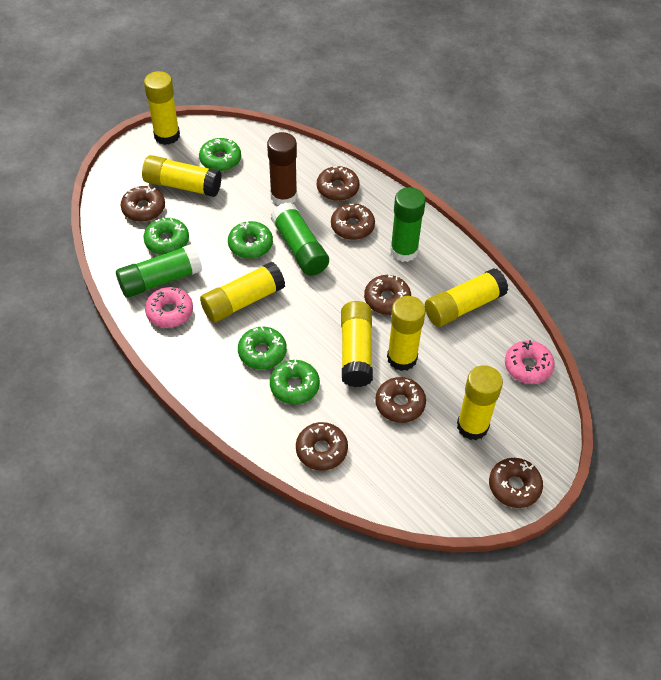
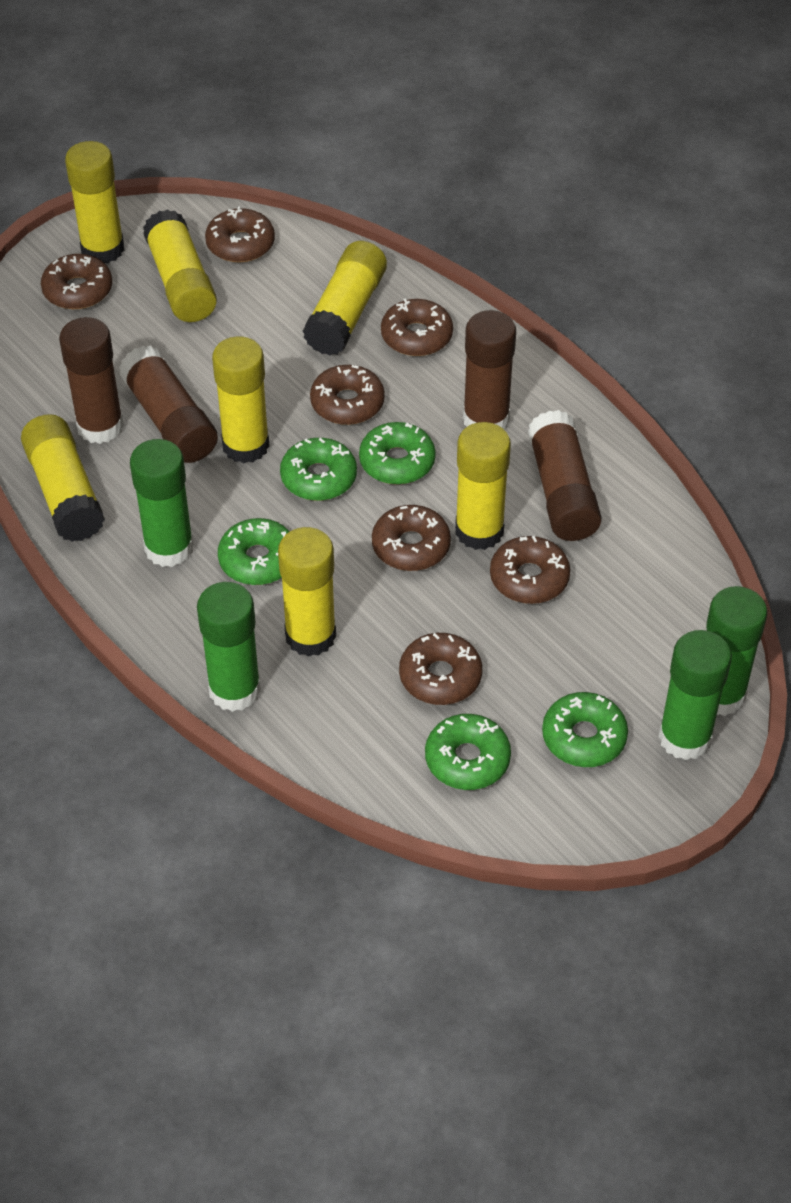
brown glue stick: 1 -> 4
green glue stick: 3 -> 4
pink donut: 2 -> 0

